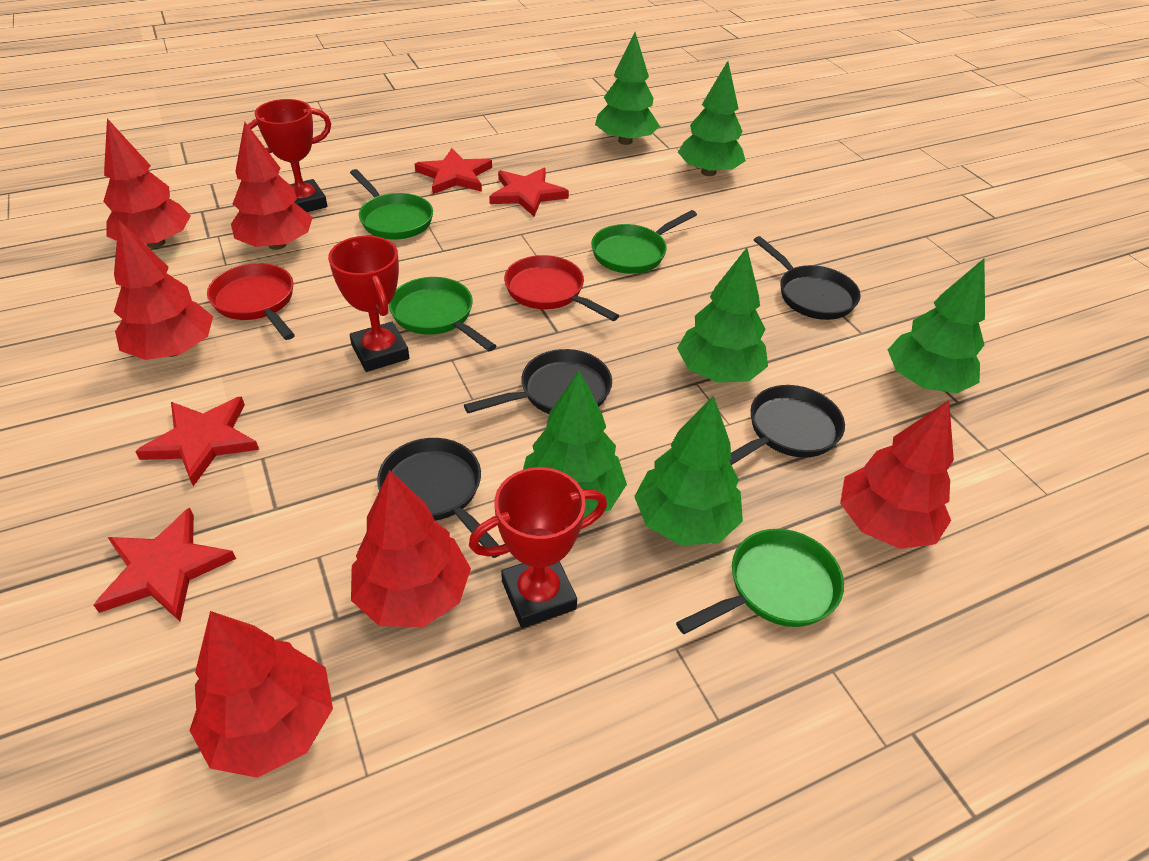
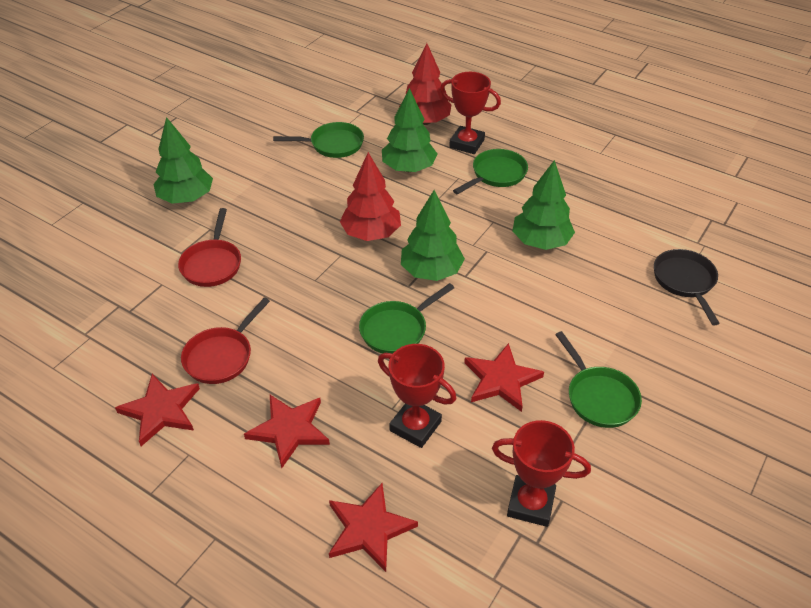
black pan: 4 -> 1
green tree: 6 -> 4
red tree: 6 -> 2

